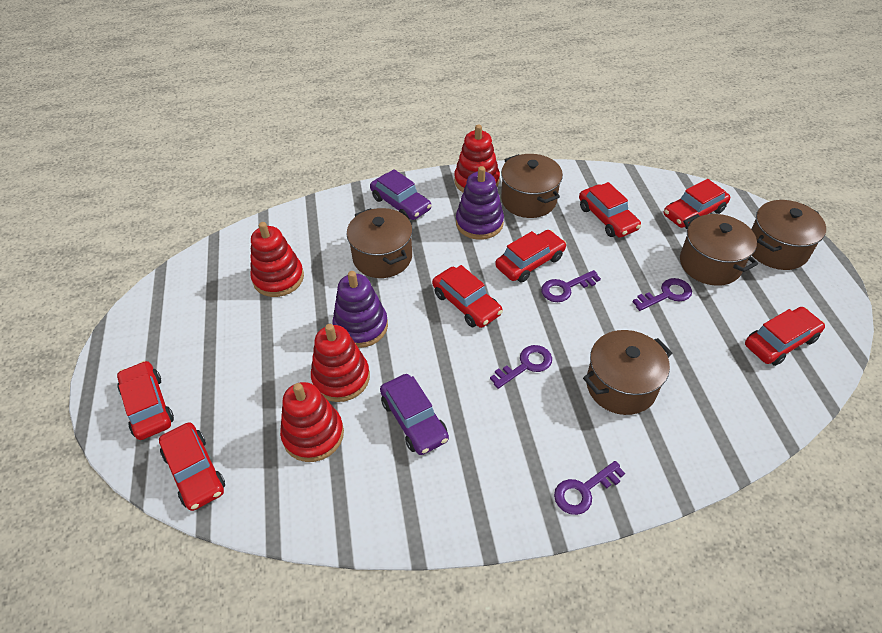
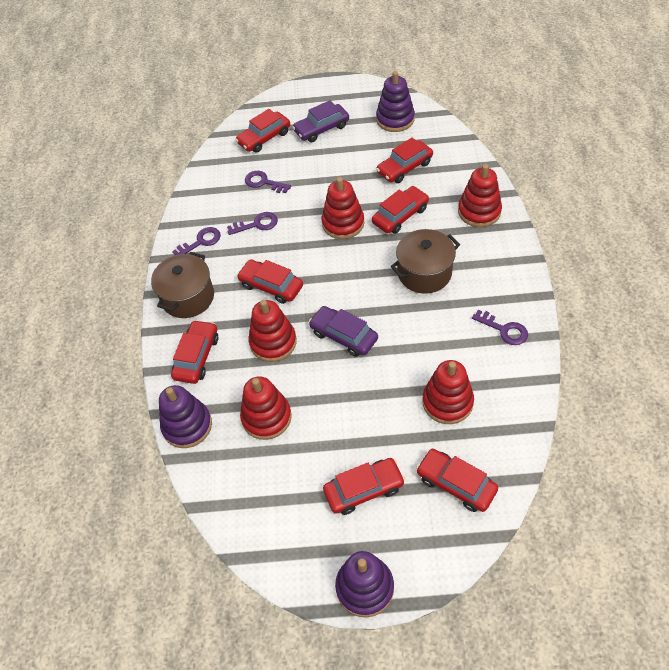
brown pot: 5 -> 2
purple stacking toy: 2 -> 3
red stacking toy: 4 -> 5

